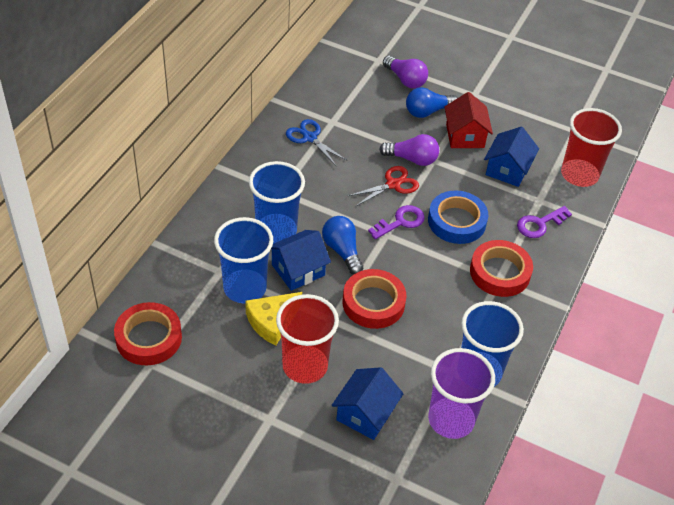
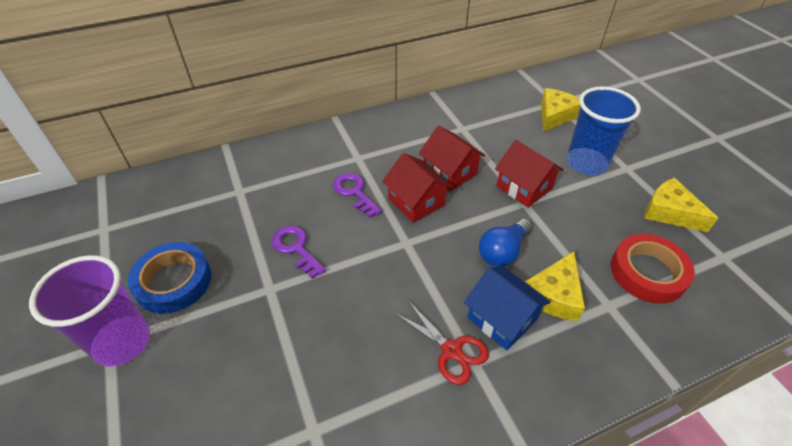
blue cup: 3 -> 1
blue house: 3 -> 1
blue light bulb: 2 -> 1
blue scissors: 1 -> 0
purple light bulb: 2 -> 0
red cup: 2 -> 0
red house: 1 -> 3
red tape: 3 -> 1
yellow cheese: 1 -> 3

